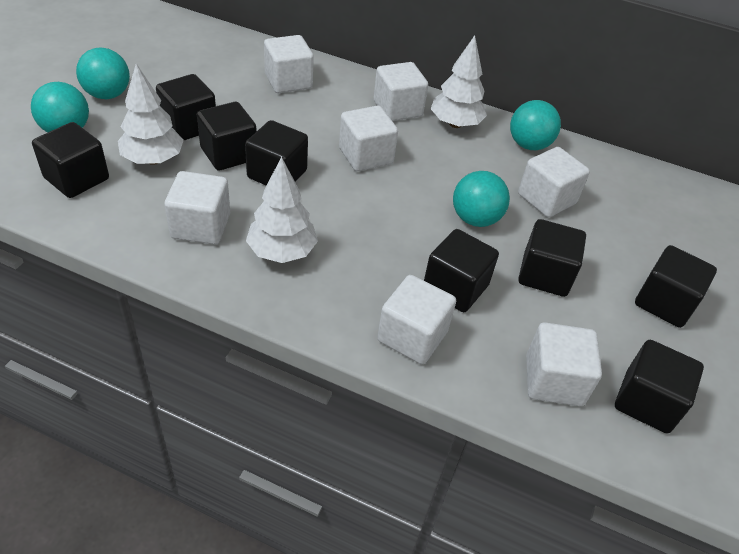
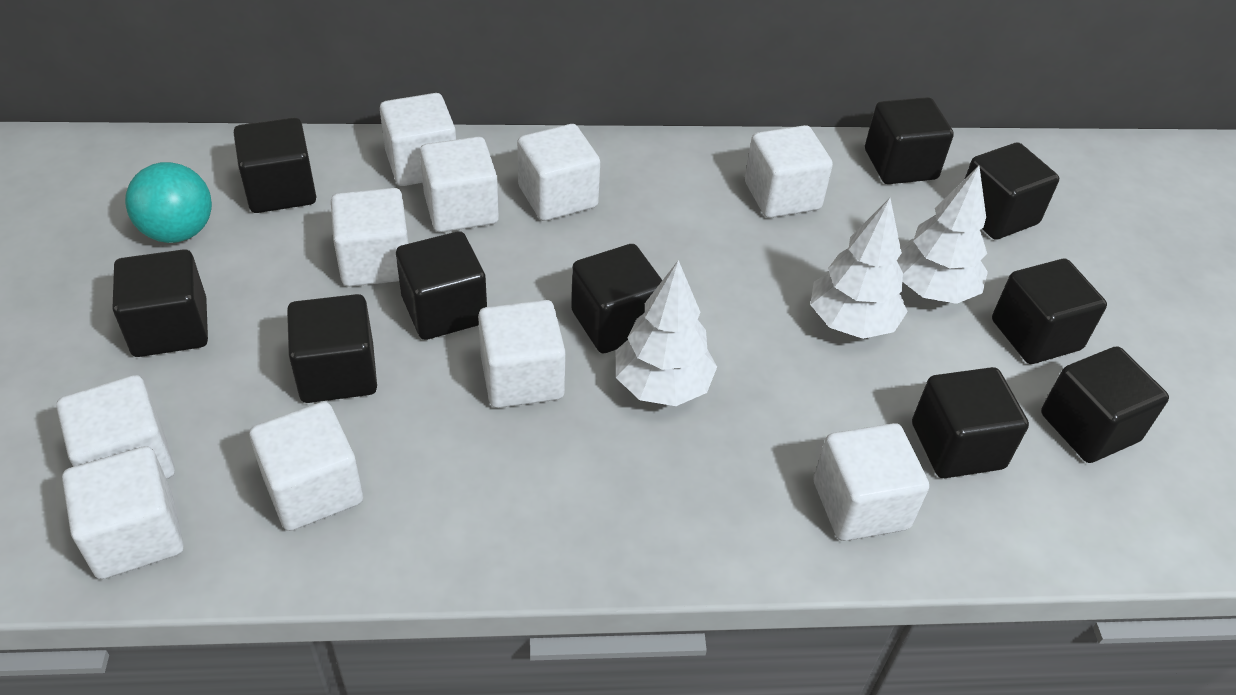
black cube: 8 -> 10
turquoise ball: 4 -> 1
white cube: 7 -> 10

